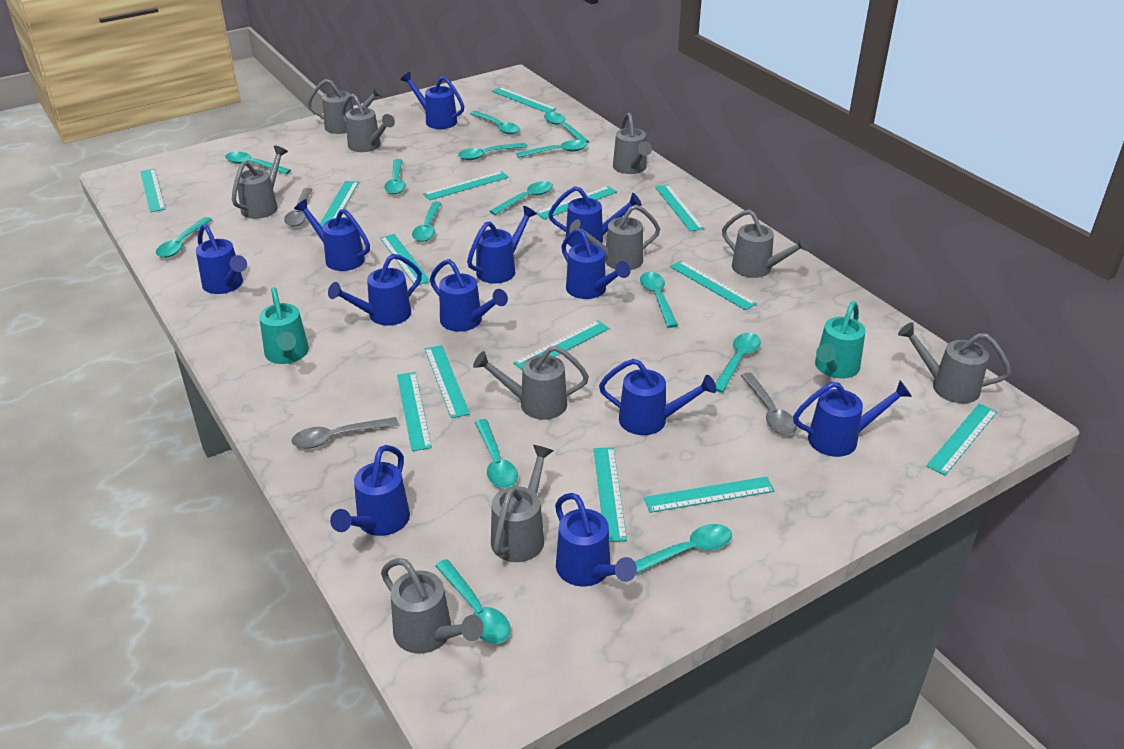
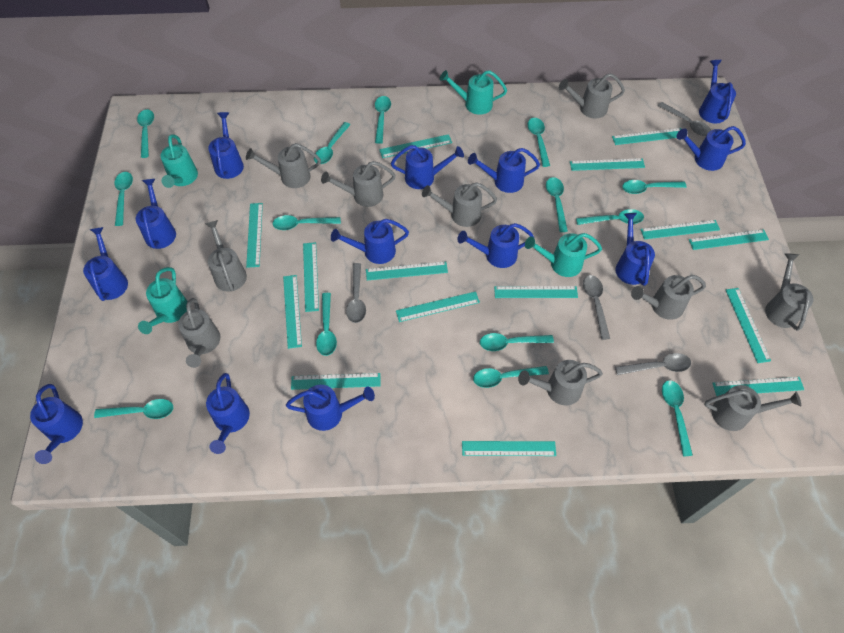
blue watering can: 12 -> 13
grey spoon: 3 -> 4
turquoise ruler: 14 -> 15
turquoise watering can: 2 -> 4

